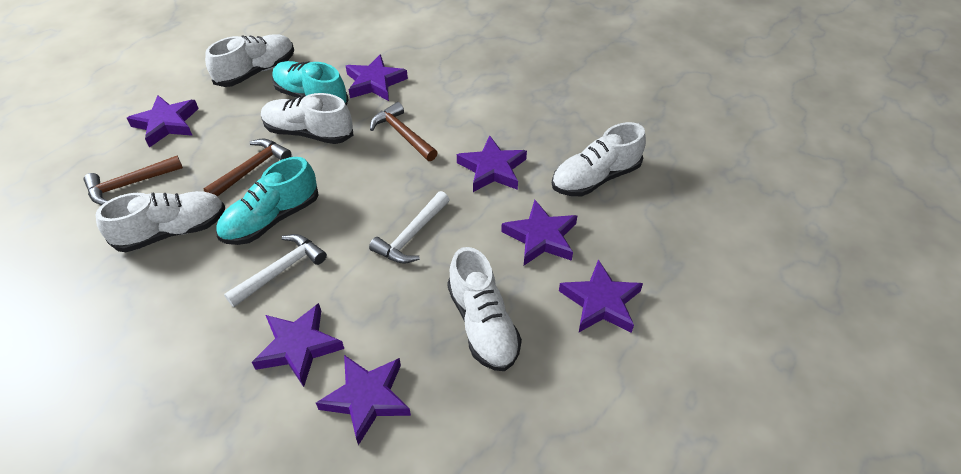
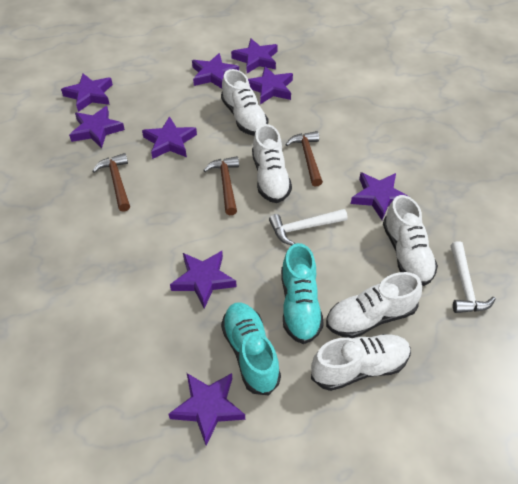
purple star: 7 -> 9

